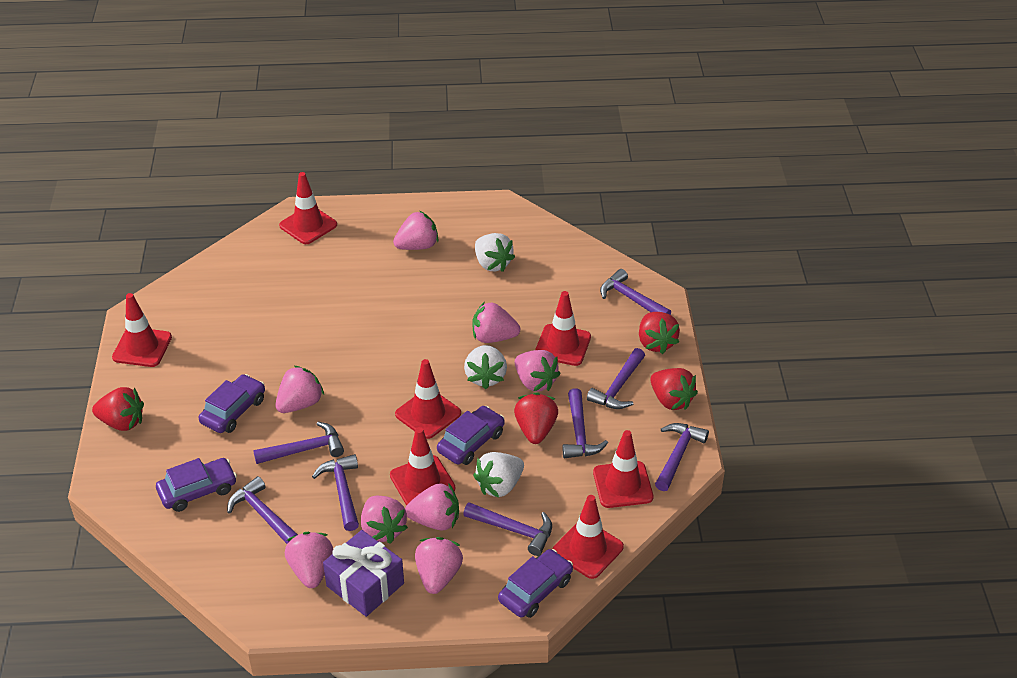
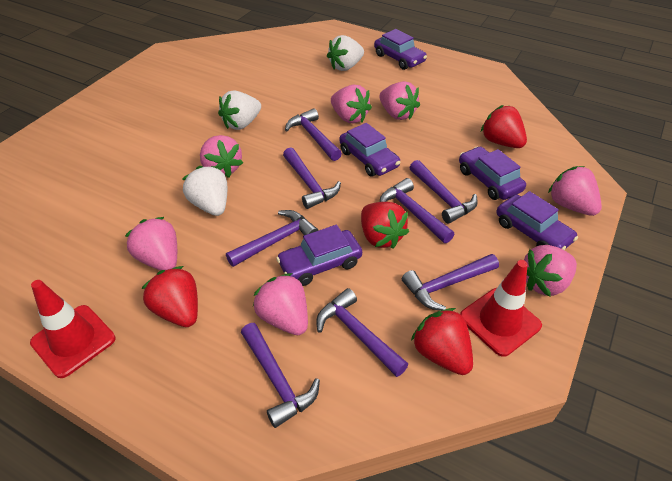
pink strawberry: 8 -> 7
purple car: 4 -> 5
purple gift: 1 -> 0
red traffic cone: 7 -> 2

